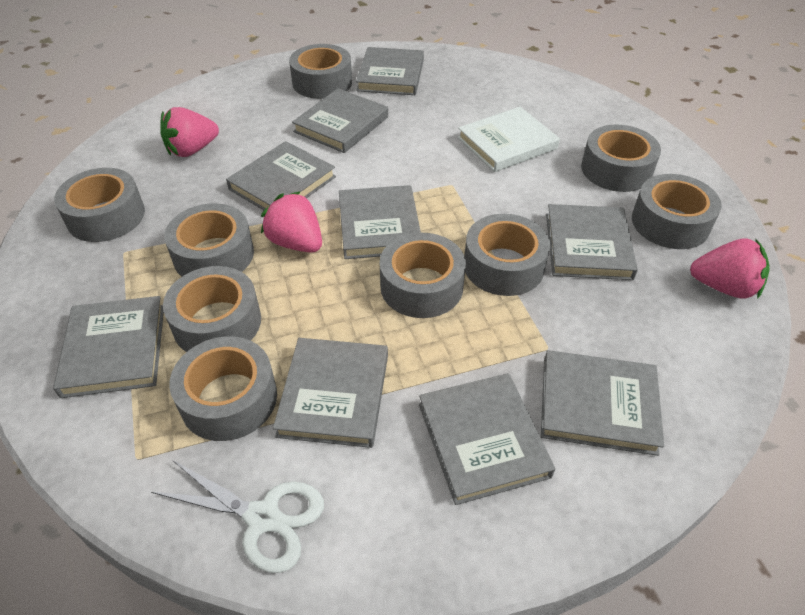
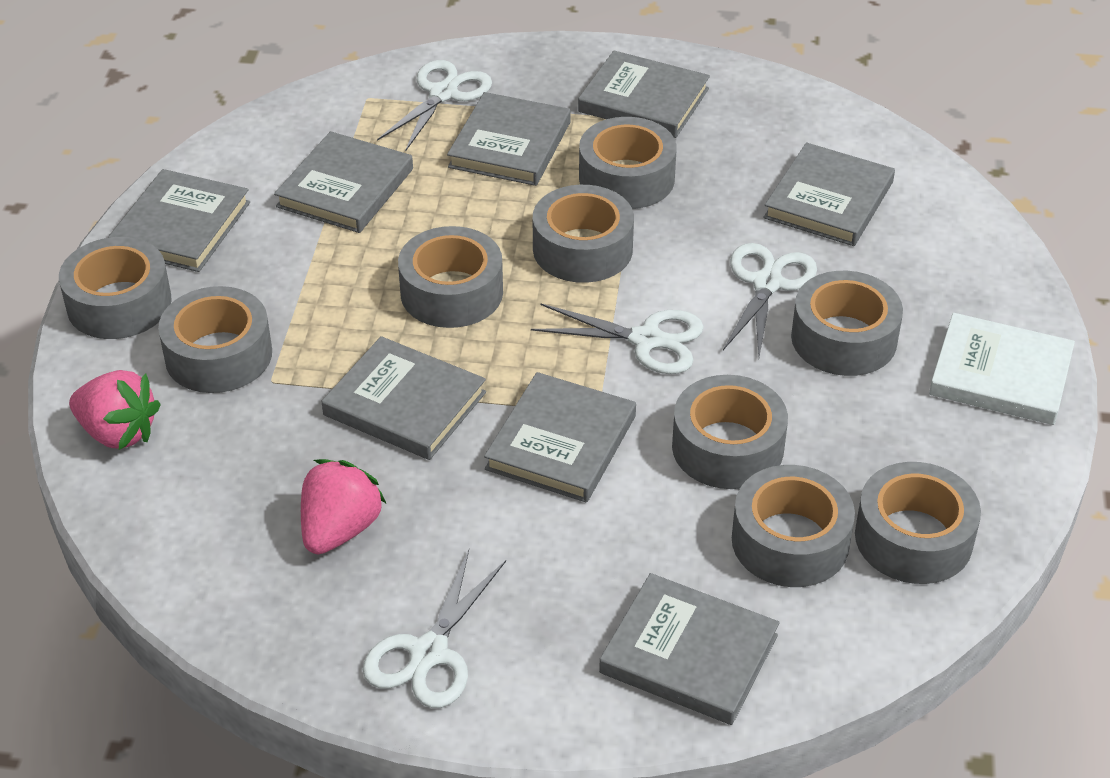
grey book: 9 -> 8
pink strawberry: 3 -> 2
white scissors: 1 -> 4

